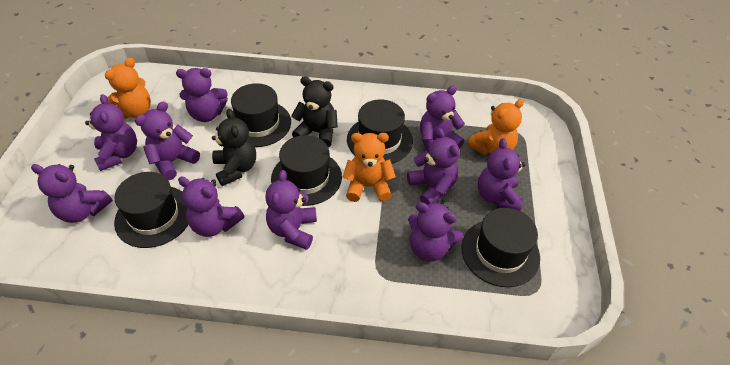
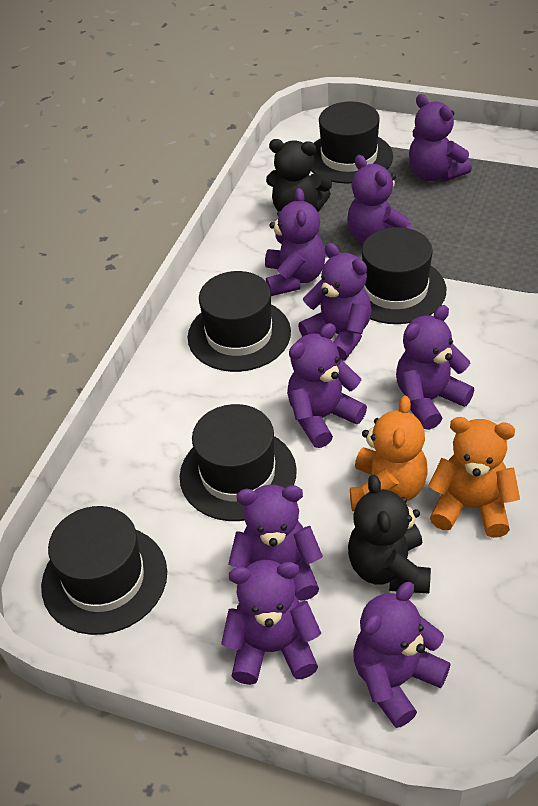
orange teddy bear: 3 -> 2
purple teddy bear: 10 -> 9

